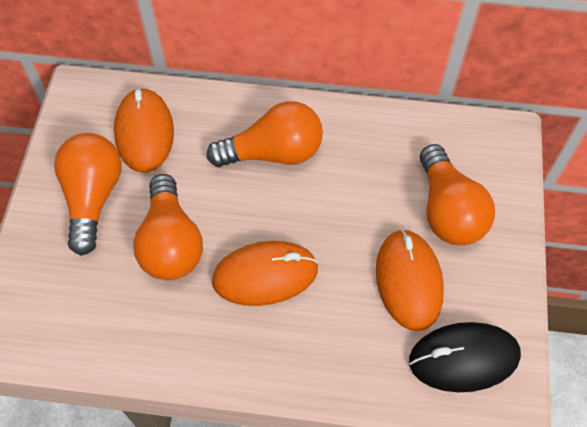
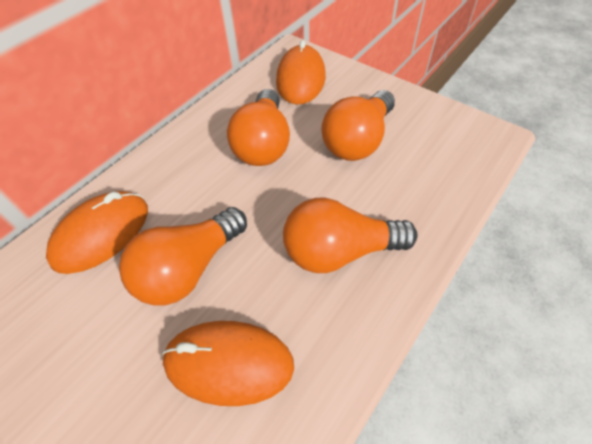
black mouse: 1 -> 0

